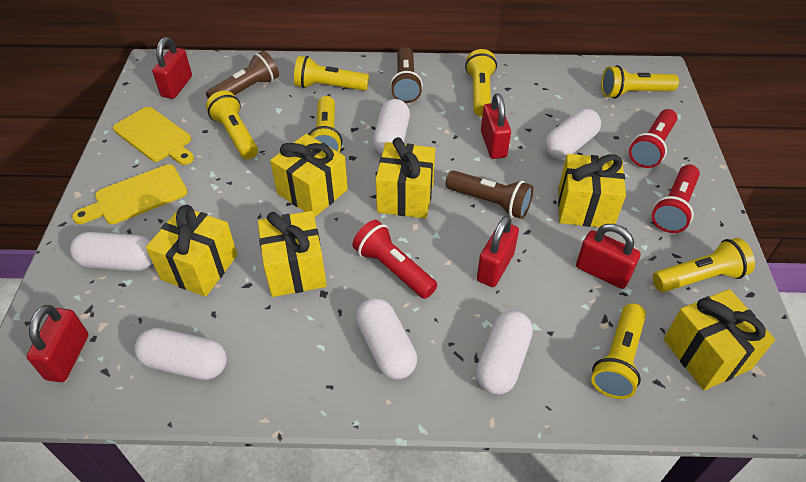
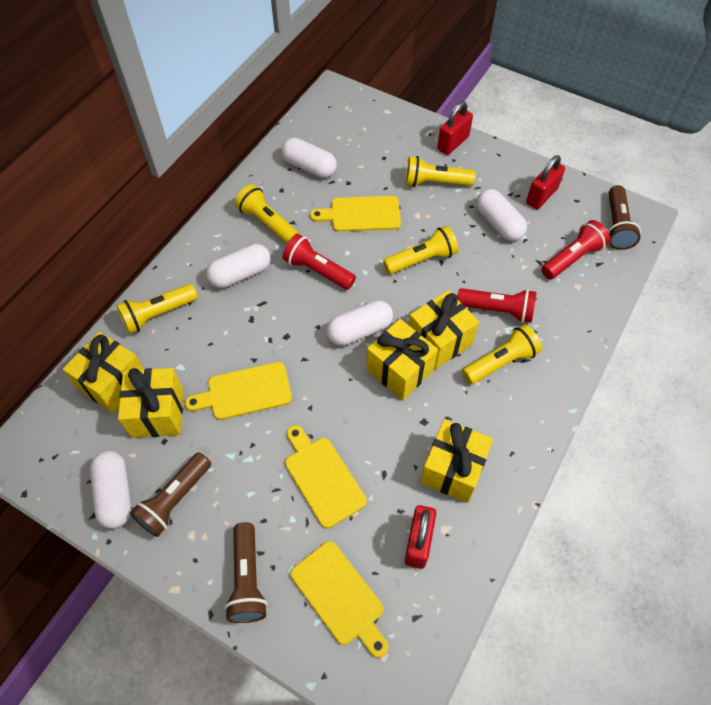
red padlock: 5 -> 3
white capsule: 6 -> 5
yellow cutting board: 2 -> 4
yellow flashlight: 7 -> 5
yellow gift: 6 -> 5

